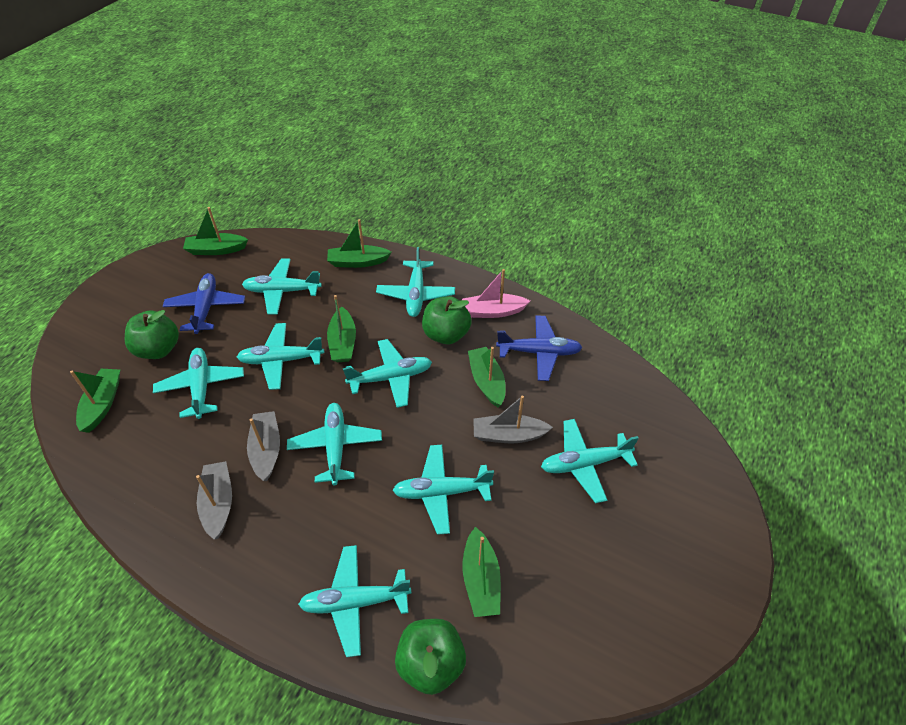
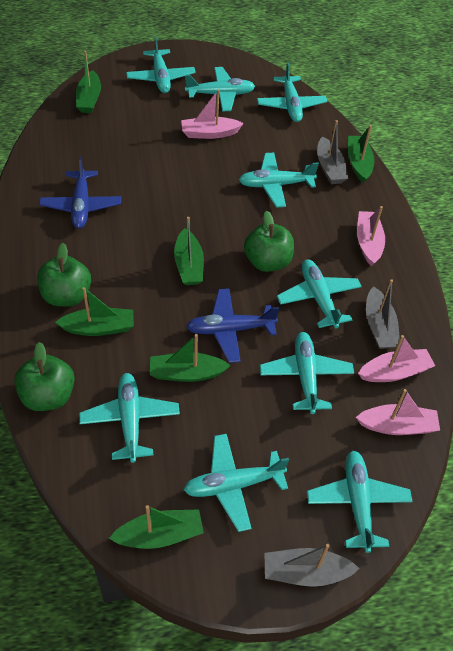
pink boat: 1 -> 4

